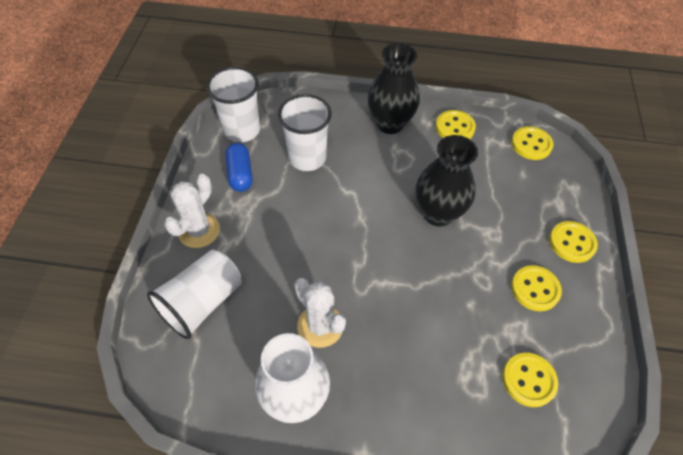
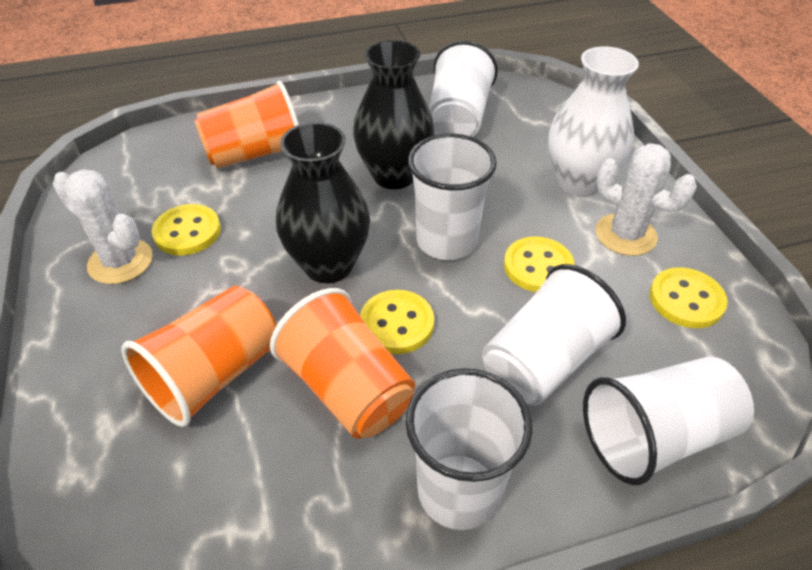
blue capsule: 1 -> 0
orange cup: 0 -> 3
white cup: 3 -> 5
yellow button: 5 -> 4

